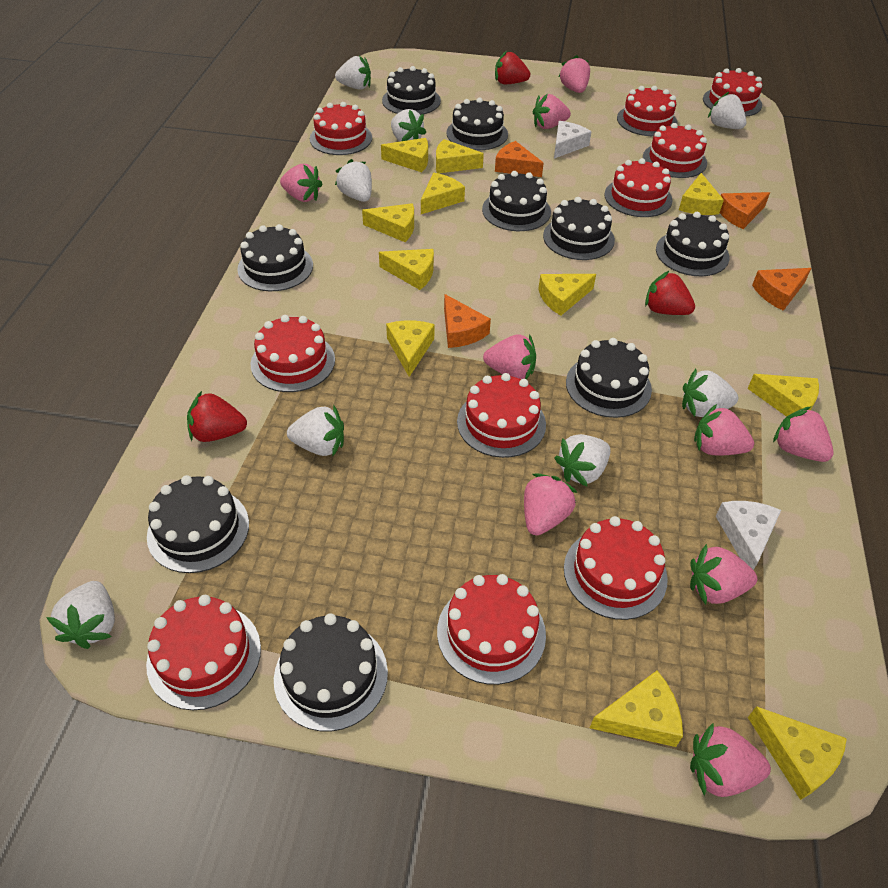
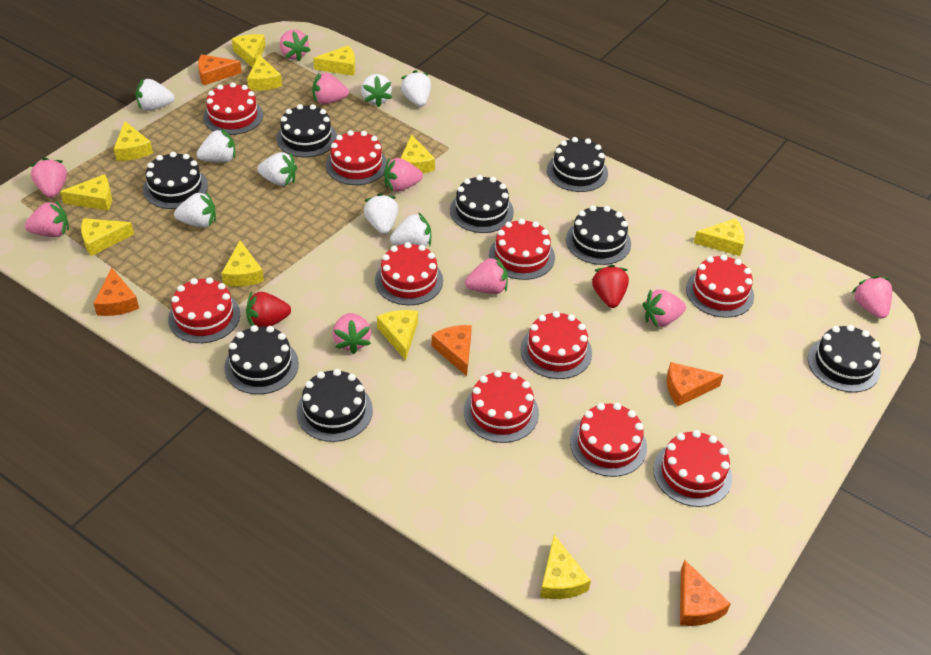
black cake: 9 -> 8
orange cheese: 4 -> 5
red strawberry: 3 -> 2
white cheese: 2 -> 0

